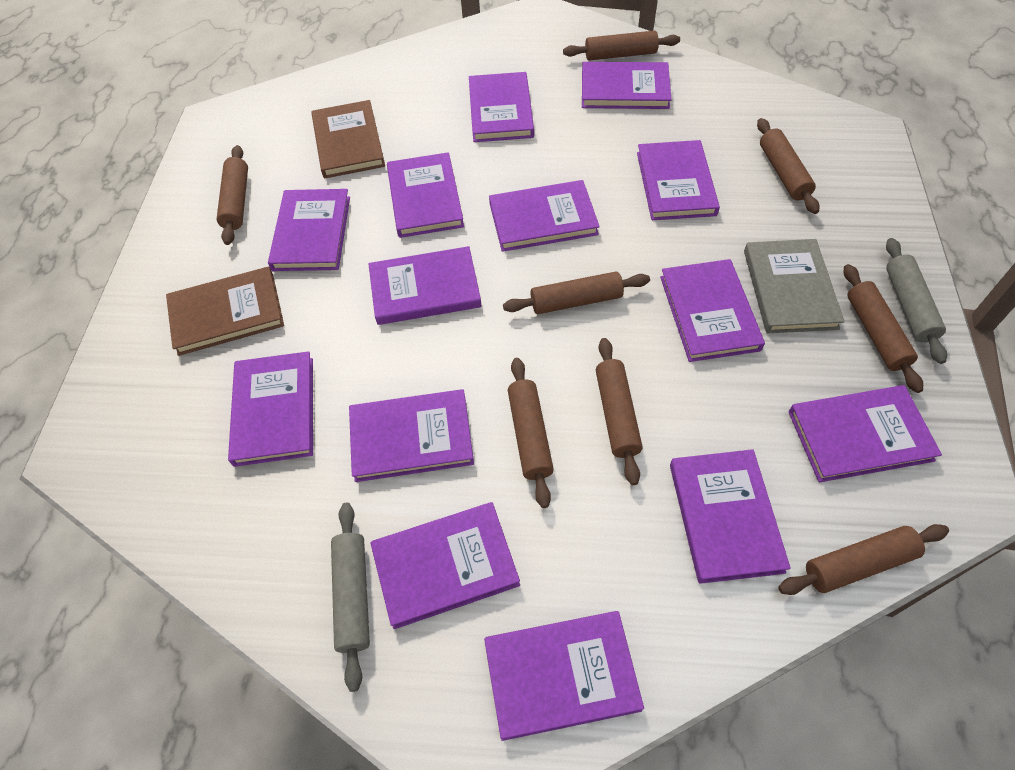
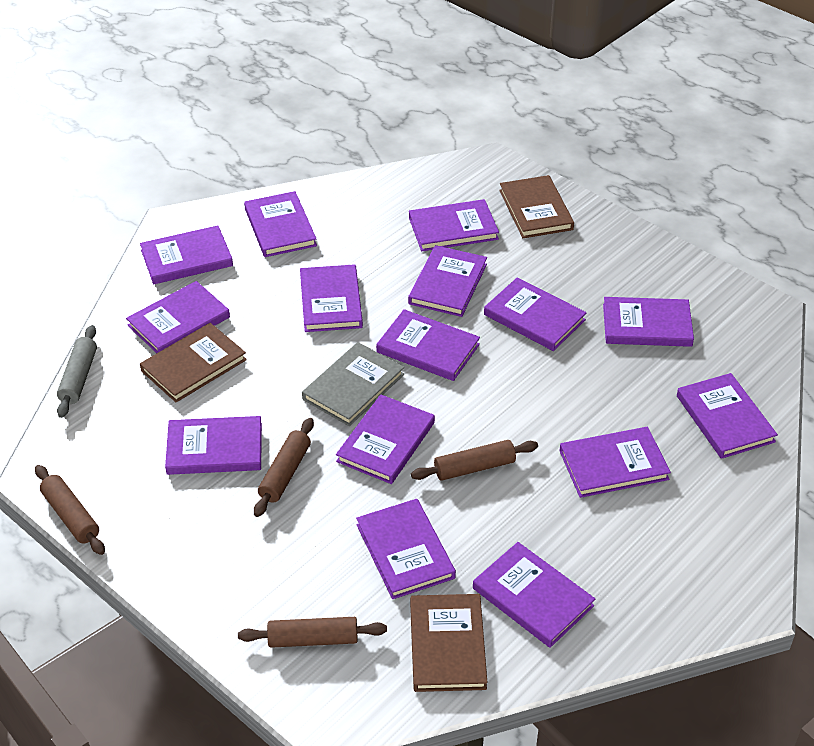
brown book: 2 -> 3
brown rolling pin: 8 -> 4
grey rolling pin: 2 -> 1
purple book: 14 -> 15

